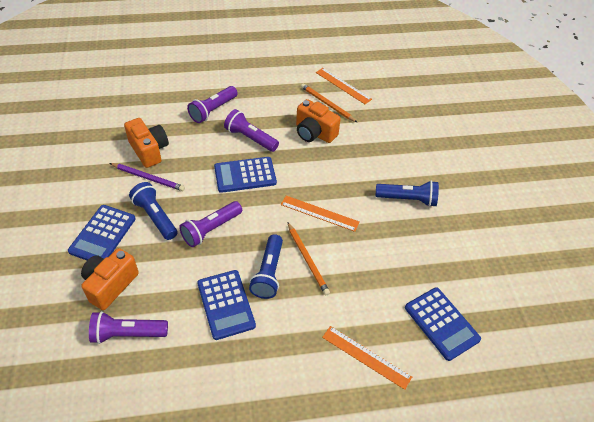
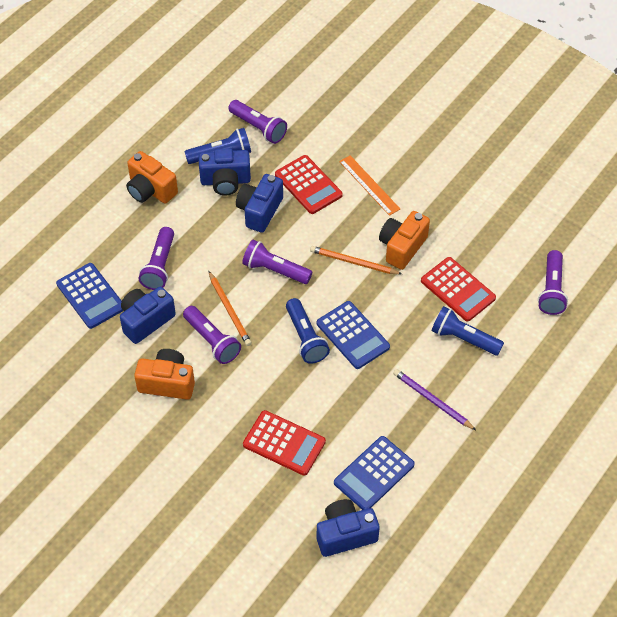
blue calculator: 4 -> 3
blue camera: 0 -> 4
orange ruler: 3 -> 1
purple flashlight: 4 -> 5
red calculator: 0 -> 3

